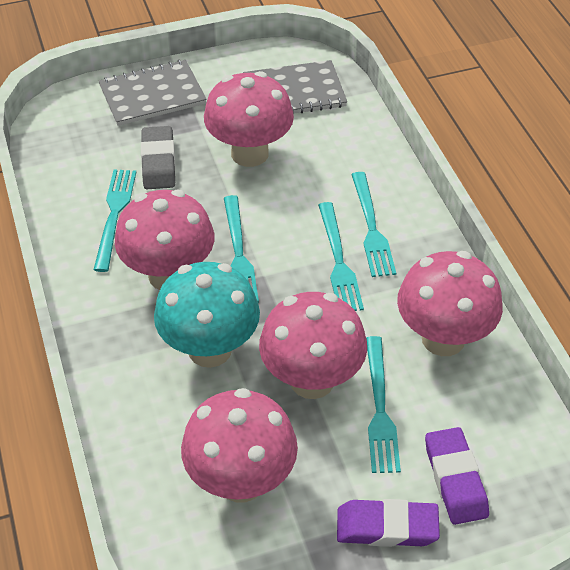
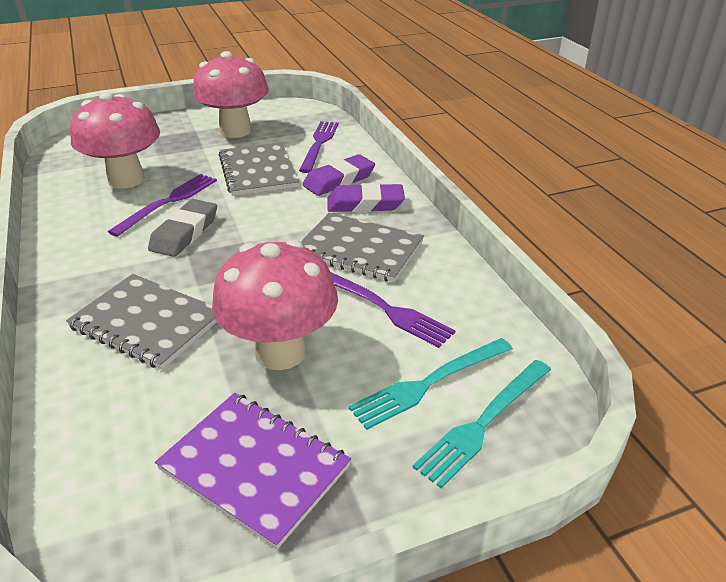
grey notebook: 2 -> 3
pink mushroom: 5 -> 3
purple fork: 0 -> 3
purple notebook: 0 -> 1
turquoise fork: 5 -> 2
turquoise mushroom: 1 -> 0

